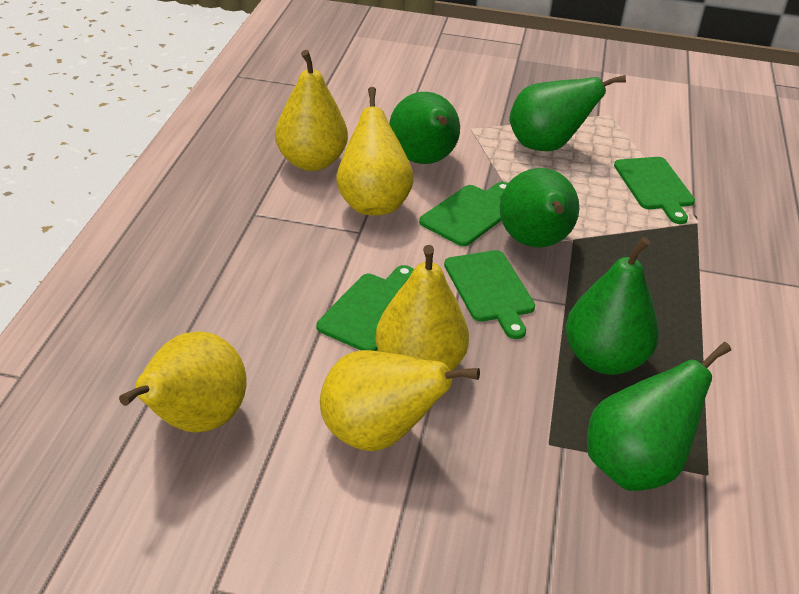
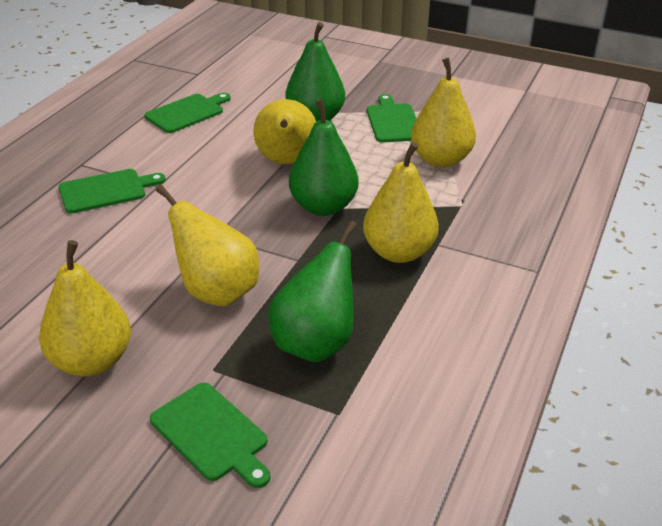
green pear: 5 -> 3

